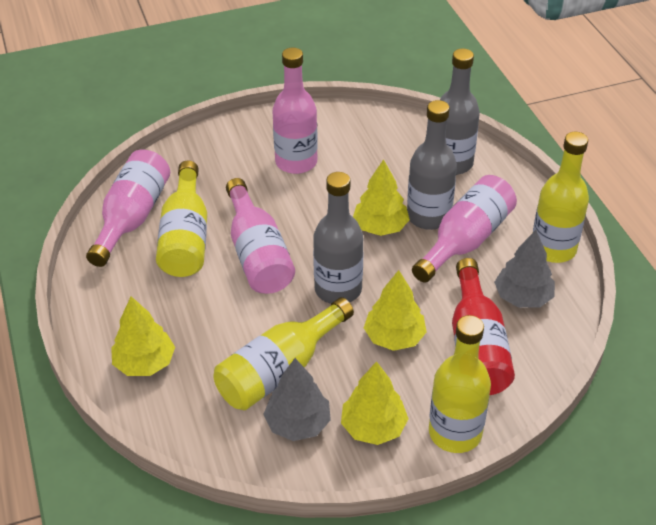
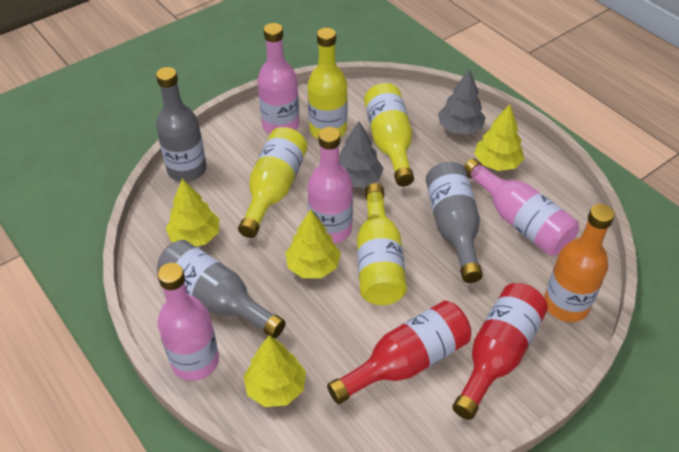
orange bottle: 0 -> 1
red bottle: 1 -> 2

